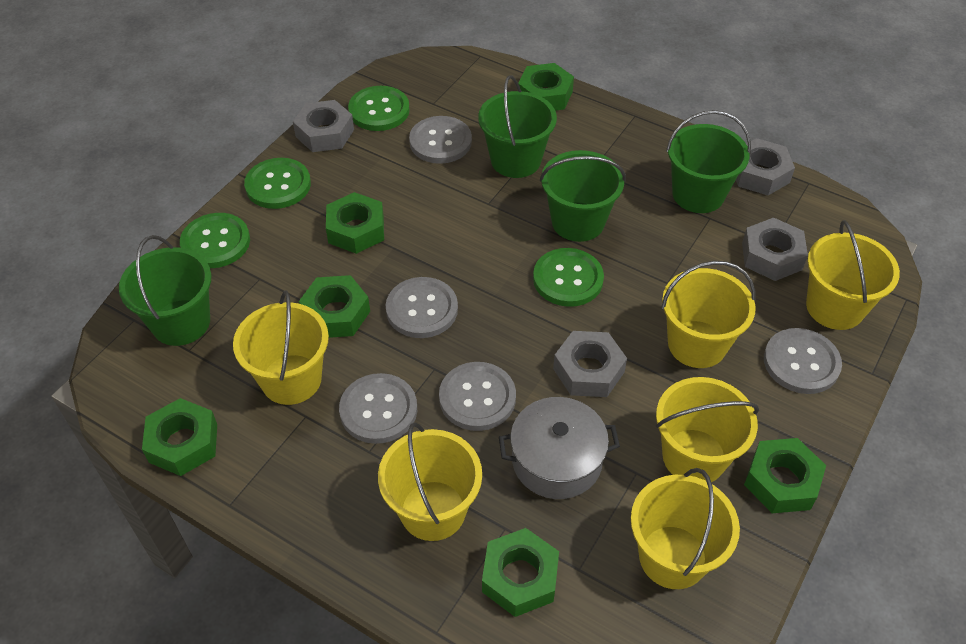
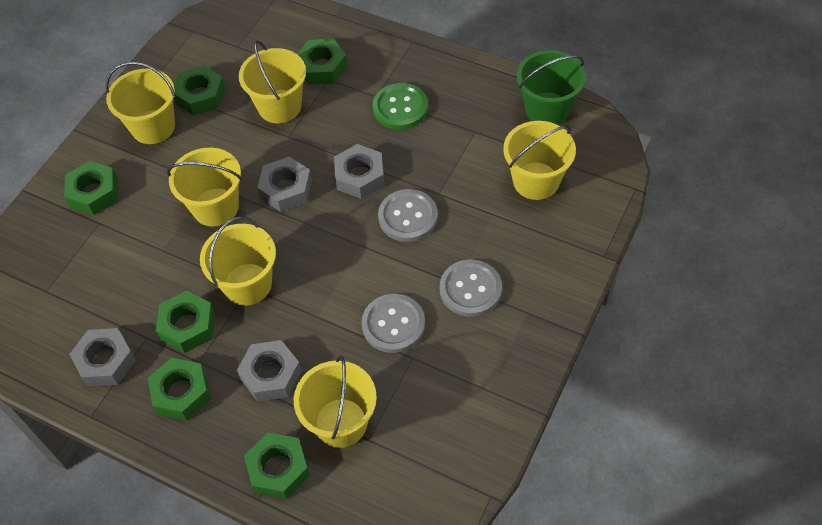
green bucket: 4 -> 1
green button: 4 -> 1
grey button: 5 -> 3
grey pot: 1 -> 0

